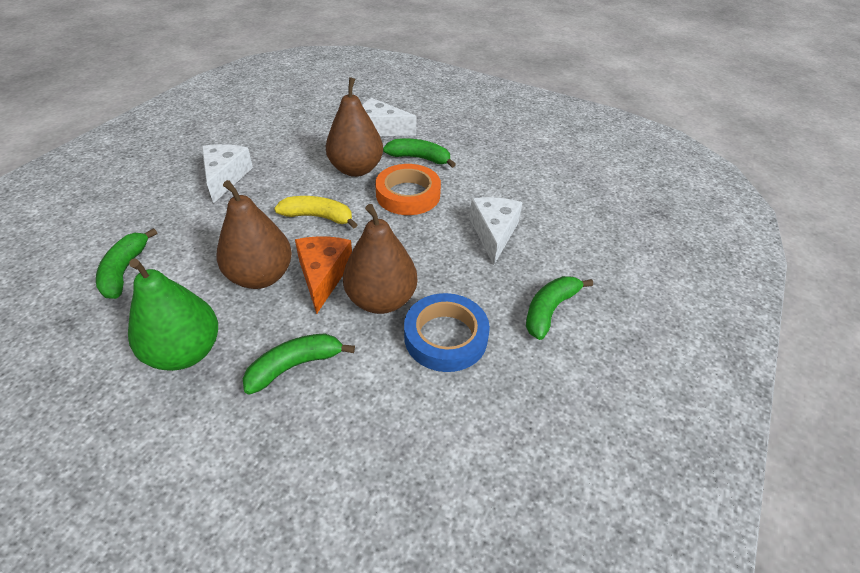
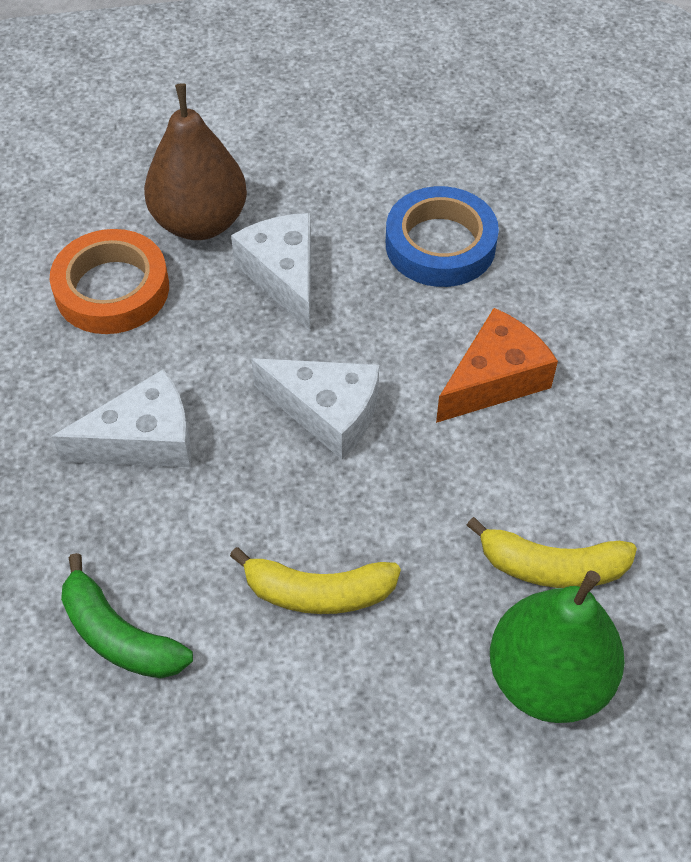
brown pear: 3 -> 1
green banana: 4 -> 1
yellow banana: 1 -> 2

